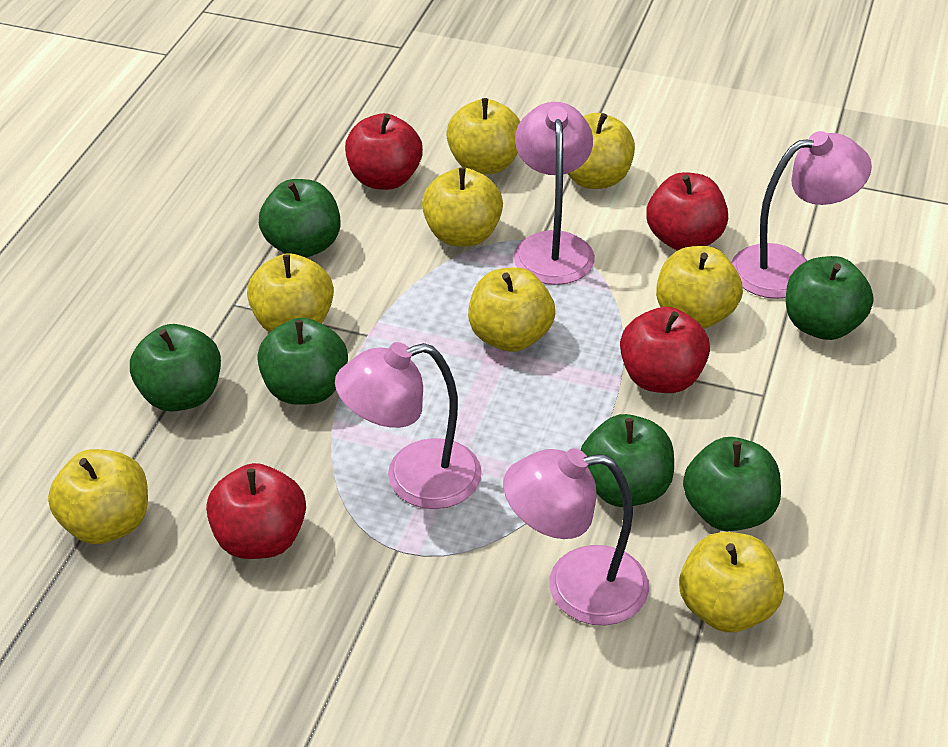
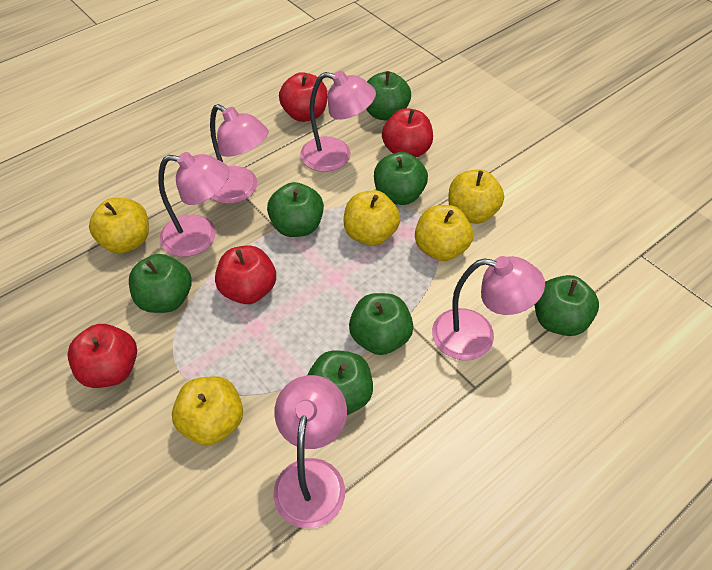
green apple: 6 -> 7
pink lamp: 4 -> 5
yellow apple: 8 -> 5

